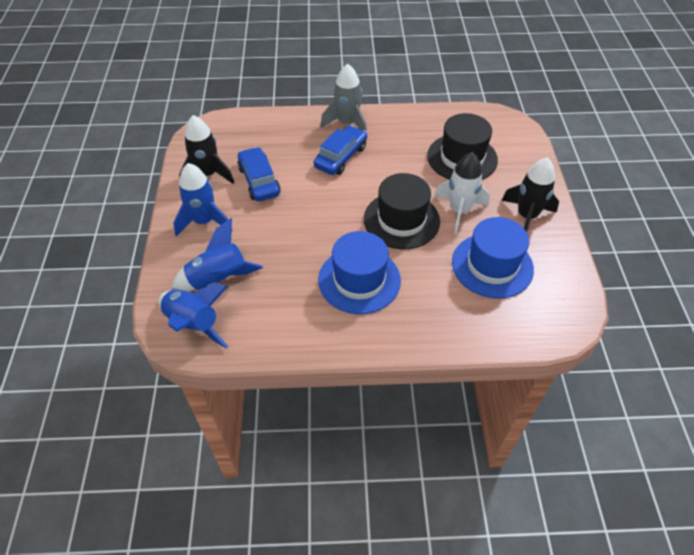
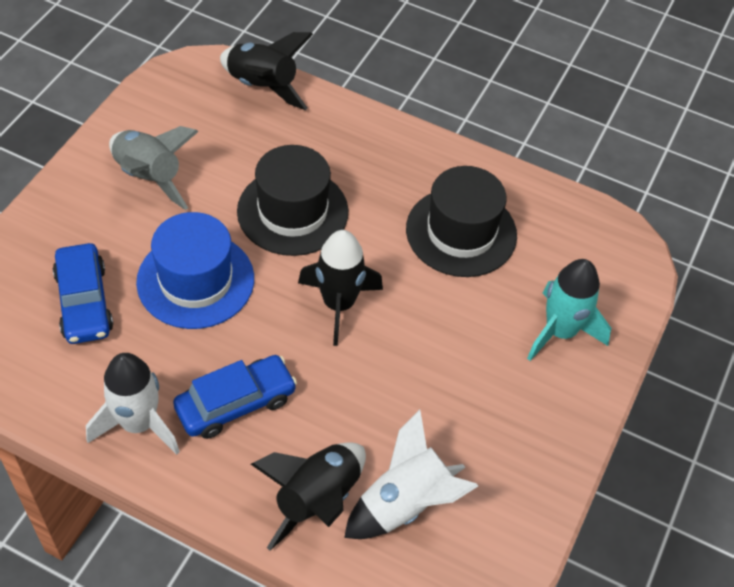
black rocket: 2 -> 3
blue hat: 2 -> 1
blue rocket: 3 -> 0
turquoise rocket: 0 -> 1
white rocket: 1 -> 2

